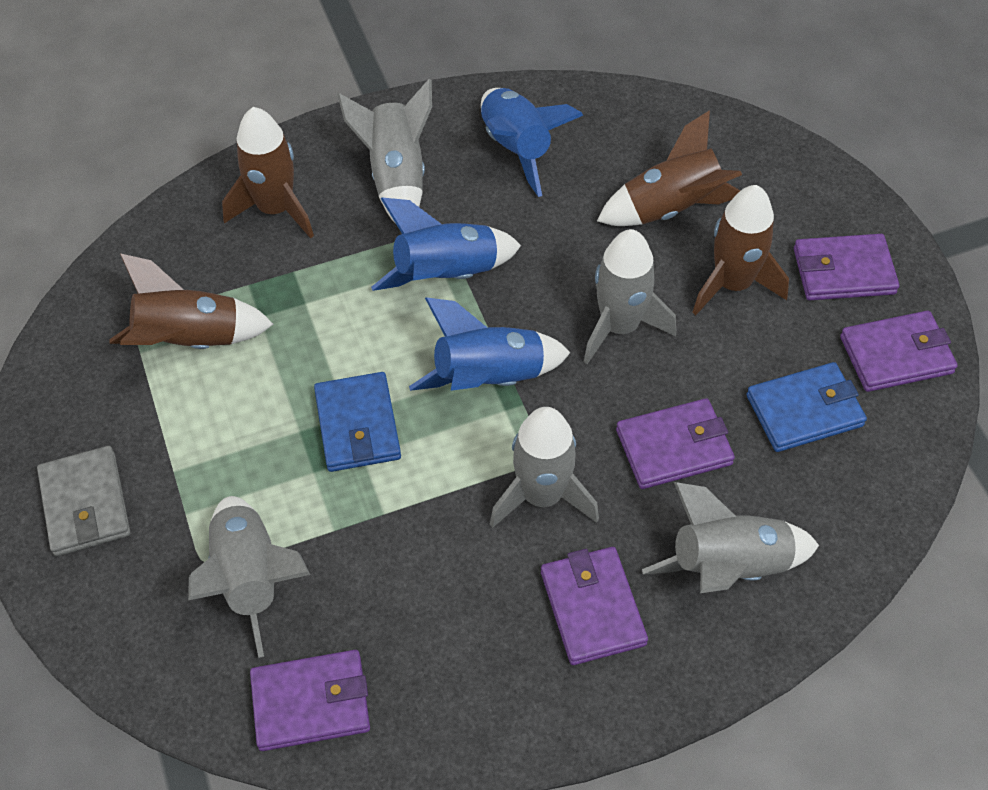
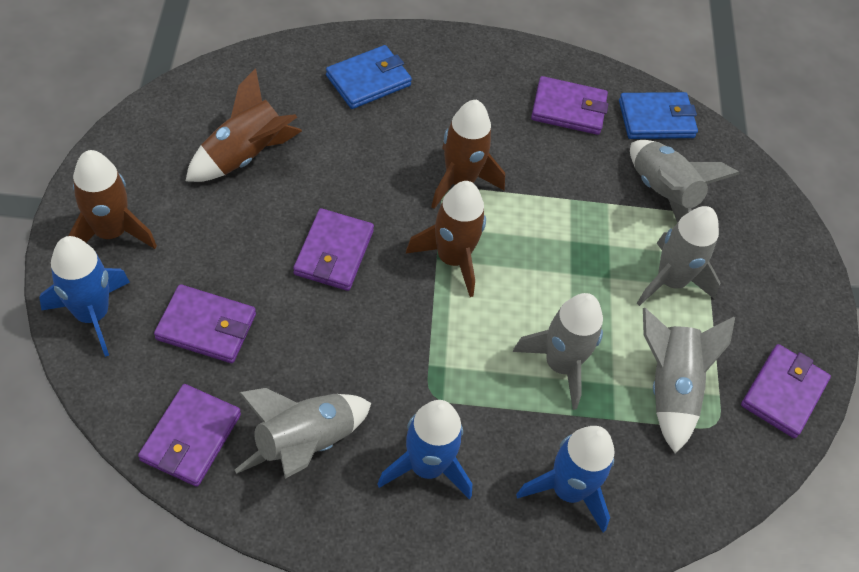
grey wallet: 1 -> 0

